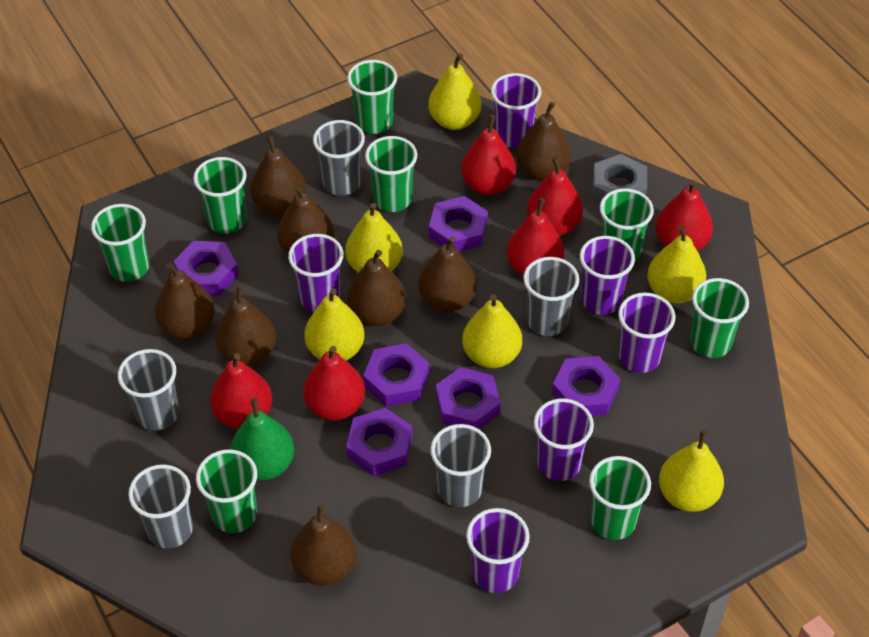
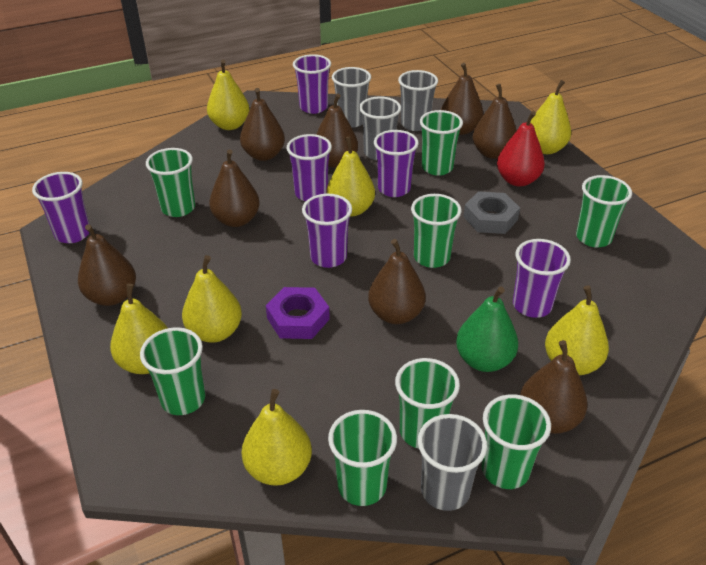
grey cup: 5 -> 4
purple nut: 6 -> 1
red pear: 6 -> 1
yellow pear: 6 -> 7

